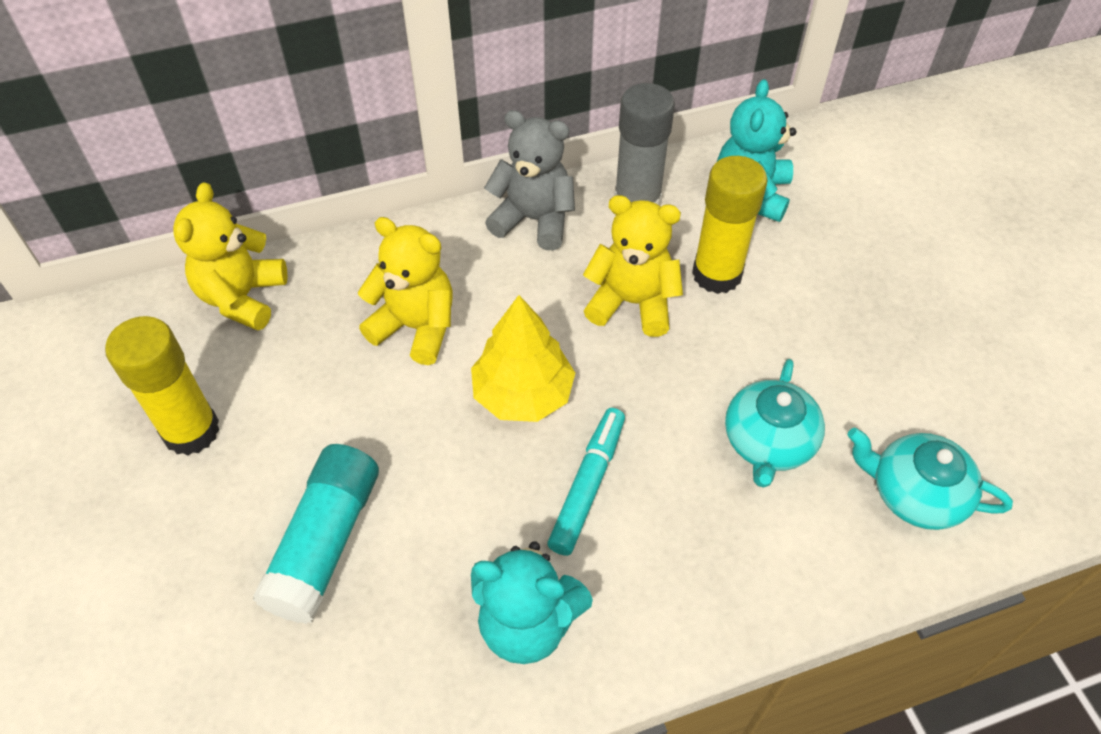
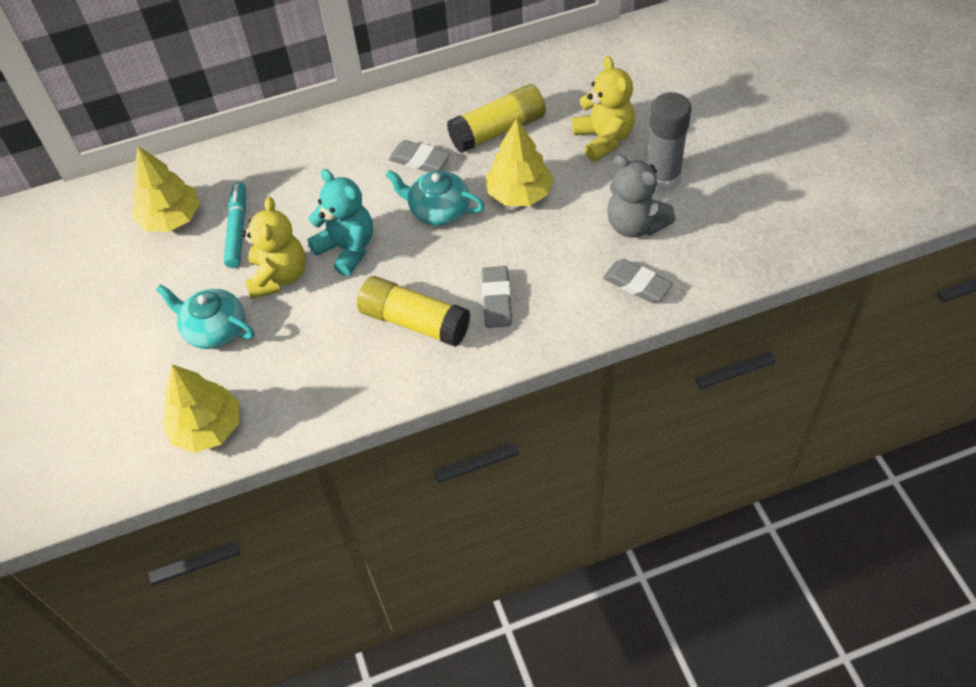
grey eraser: 0 -> 3
turquoise glue stick: 1 -> 0
turquoise teddy bear: 2 -> 1
yellow teddy bear: 3 -> 2
yellow tree: 1 -> 3

